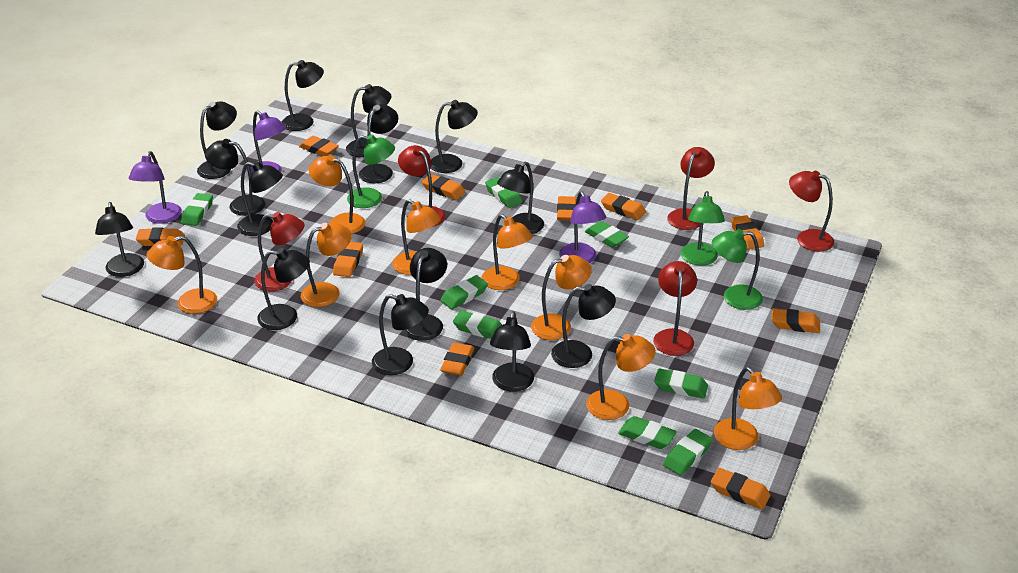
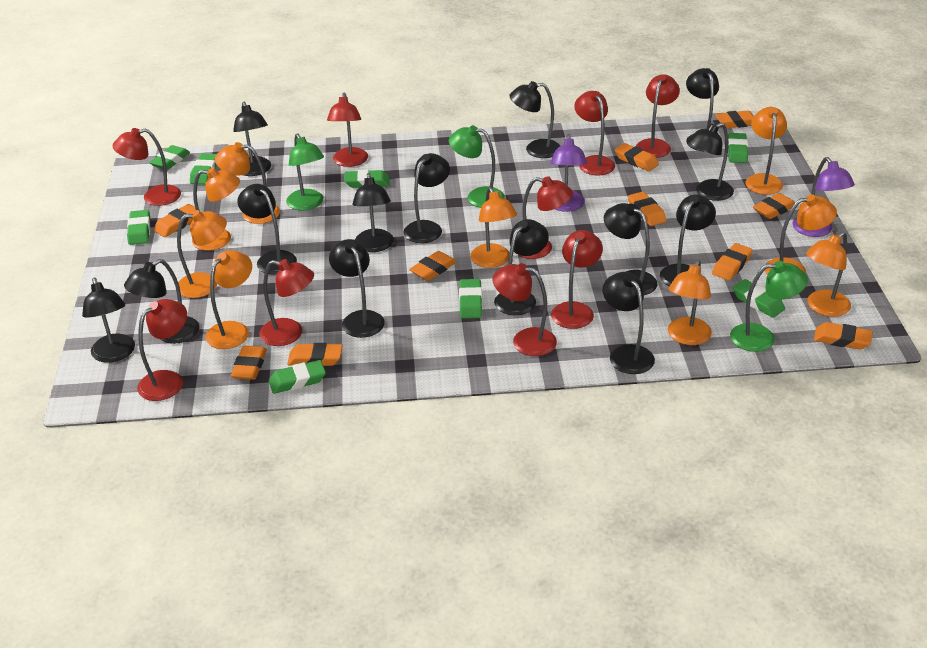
orange lamp: 8 -> 9
purple lamp: 3 -> 2
red lamp: 5 -> 9

